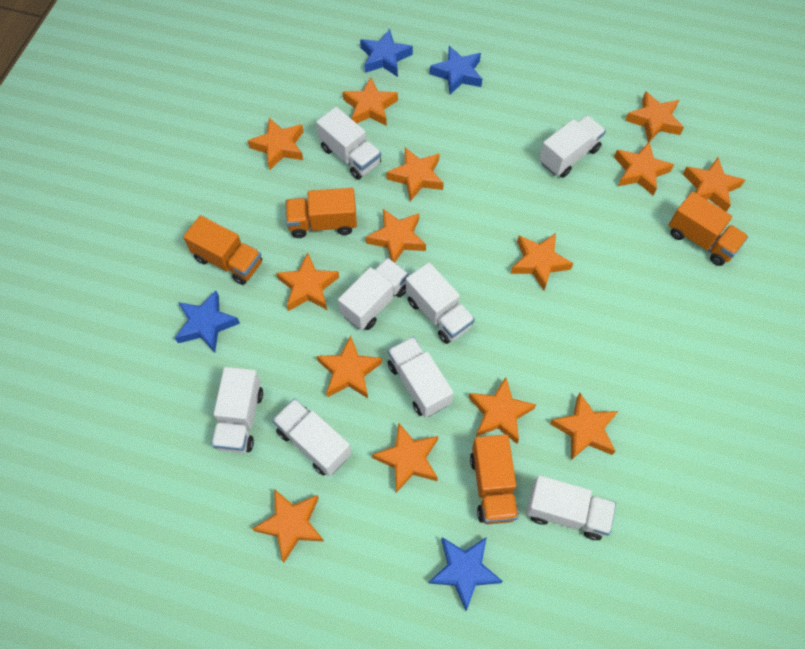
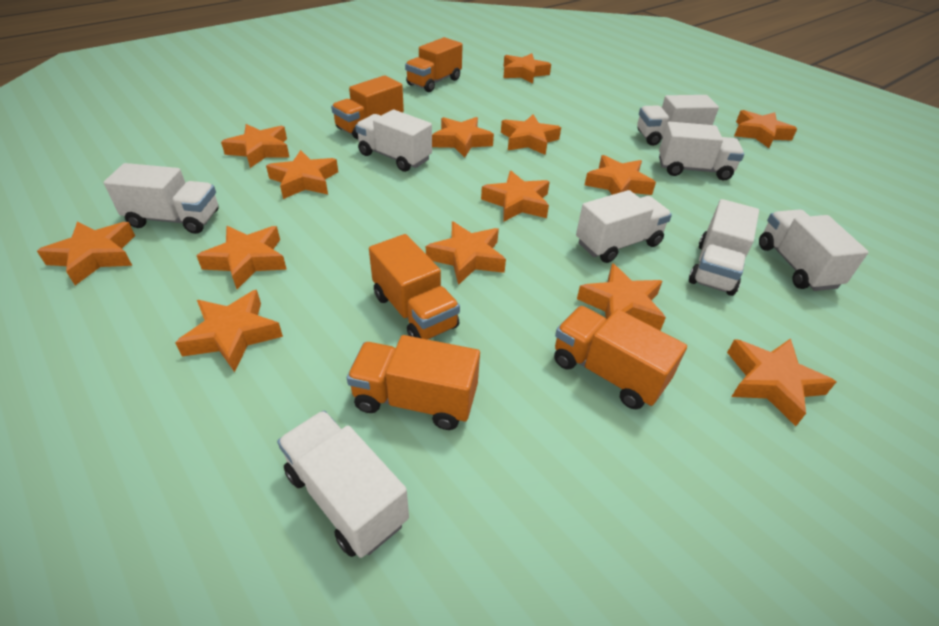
blue star: 4 -> 0
orange truck: 4 -> 5

